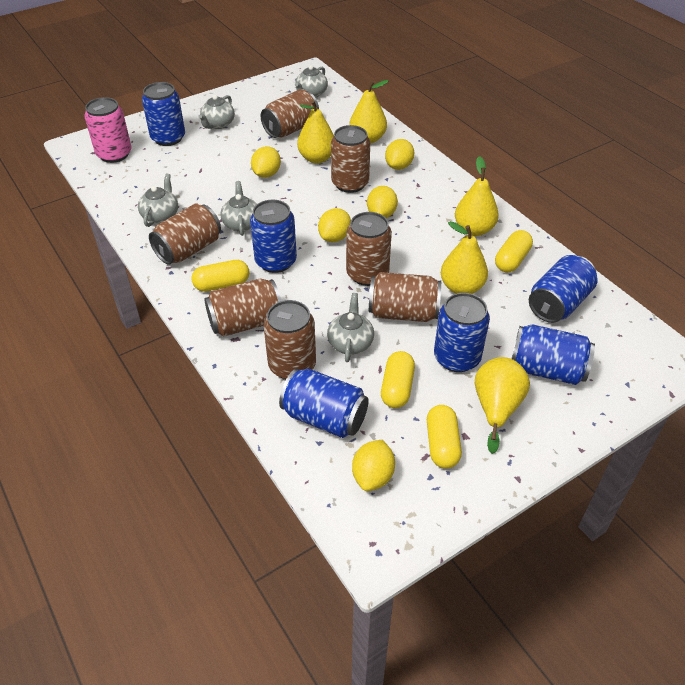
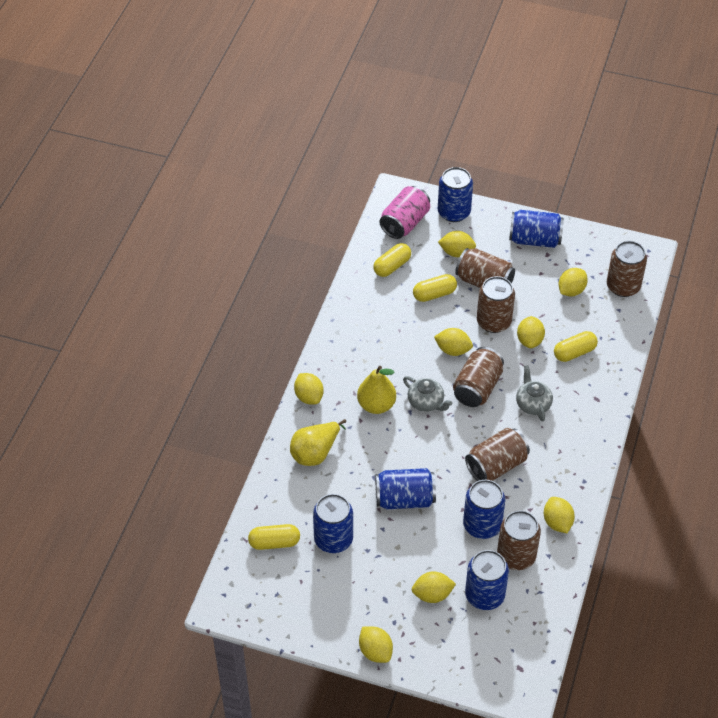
brown can: 7 -> 6
grey teapot: 5 -> 2
yellow lemon: 5 -> 8
yellow pear: 5 -> 2

